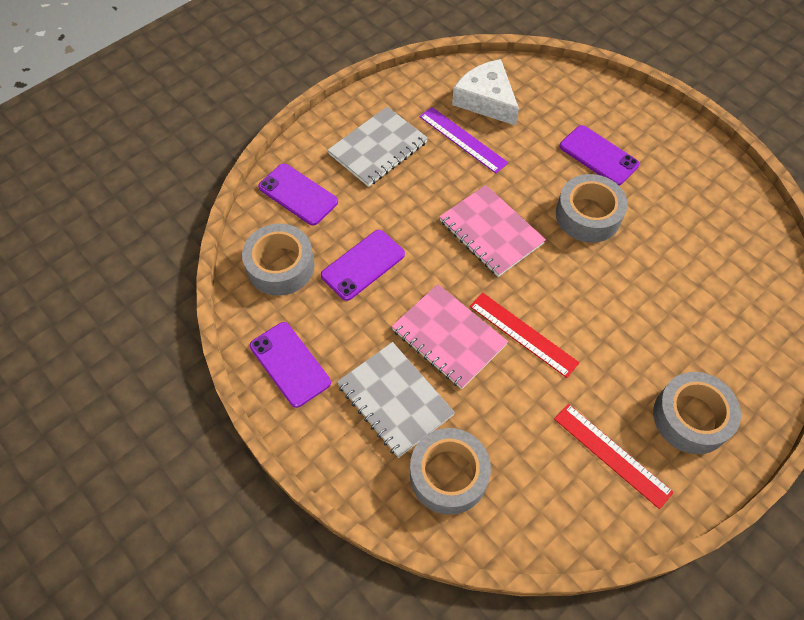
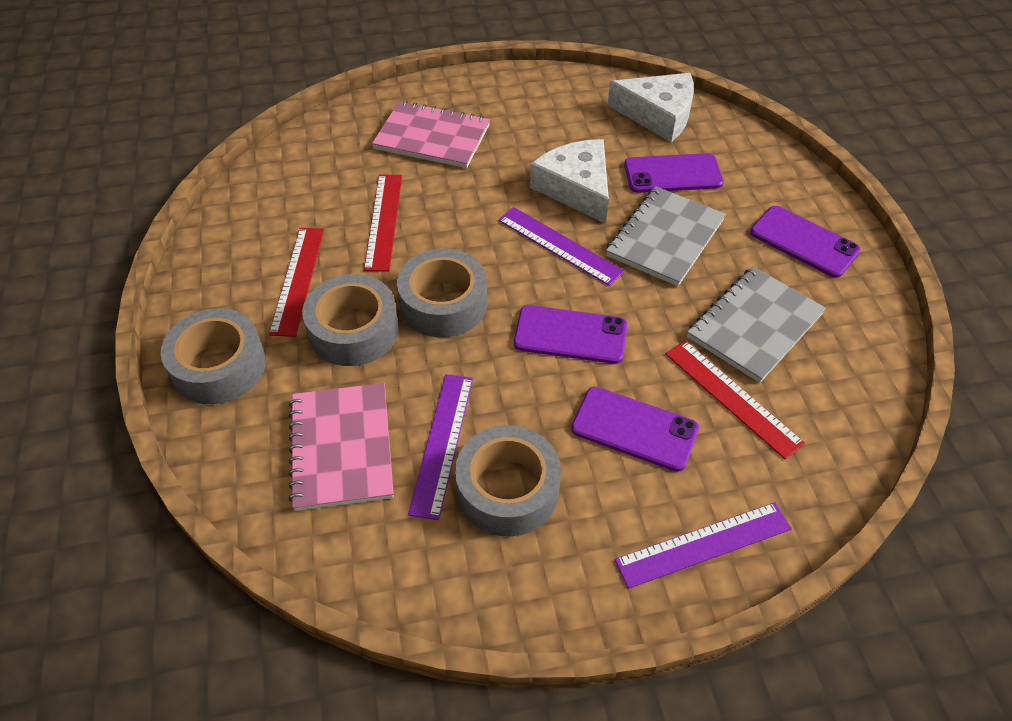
purple ruler: 1 -> 3
red ruler: 2 -> 3
white cheese: 1 -> 2

